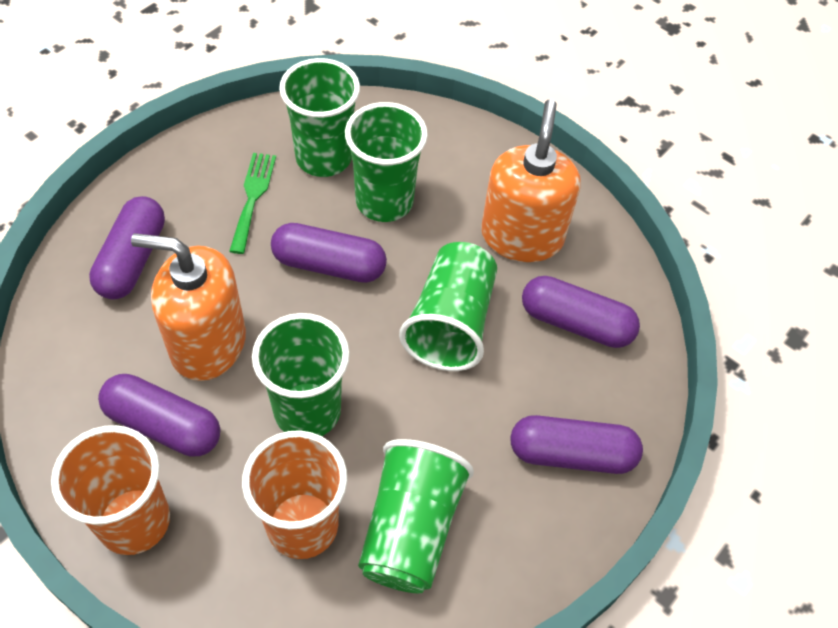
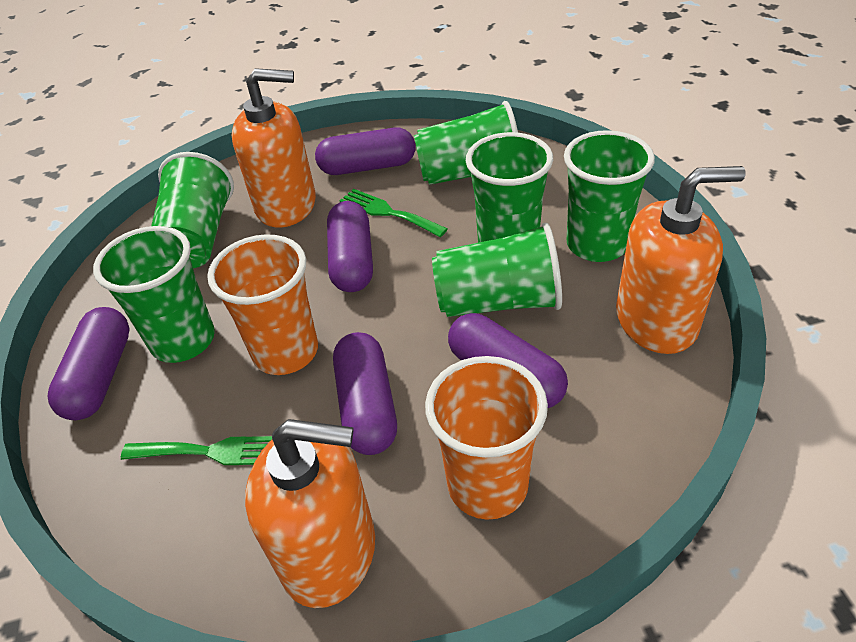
green cup: 5 -> 6
green fork: 1 -> 2
orange soap dispenser: 2 -> 3

